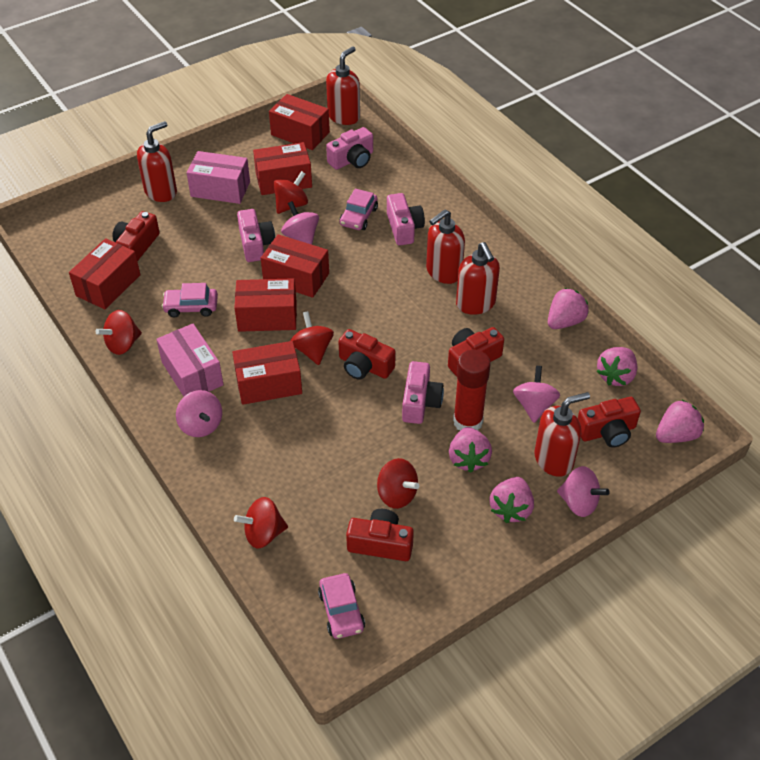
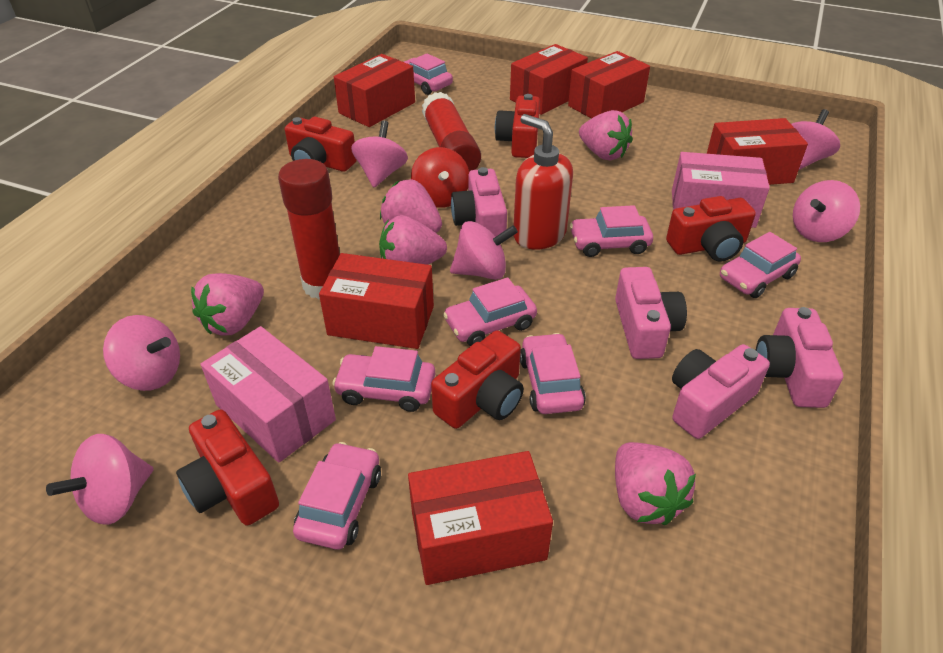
pink car: 3 -> 7
pink spinning top: 4 -> 6
red glue stick: 1 -> 2
red soap dispenser: 5 -> 1
red spinning top: 5 -> 1

